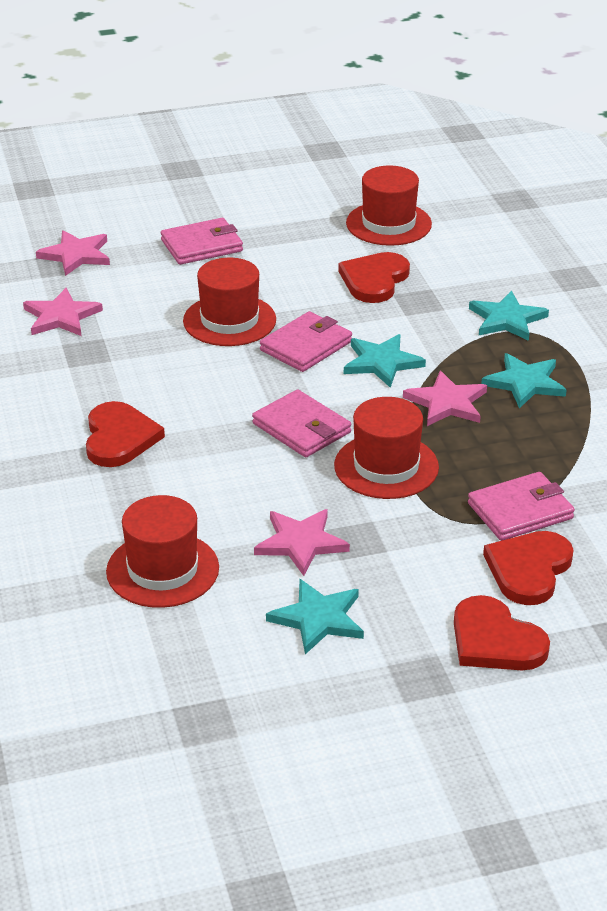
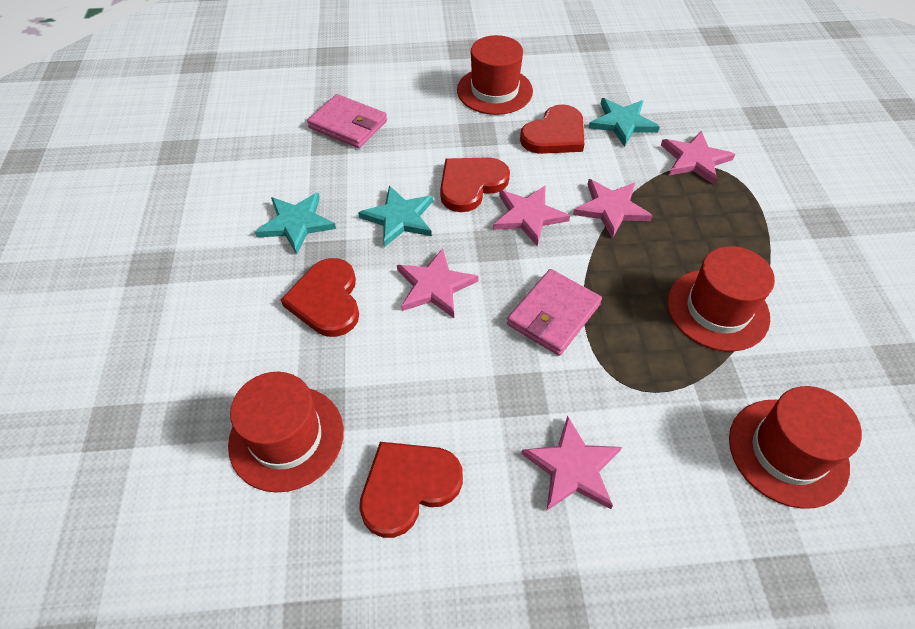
pink star: 4 -> 5
pink wallet: 4 -> 2
turquoise star: 4 -> 3

